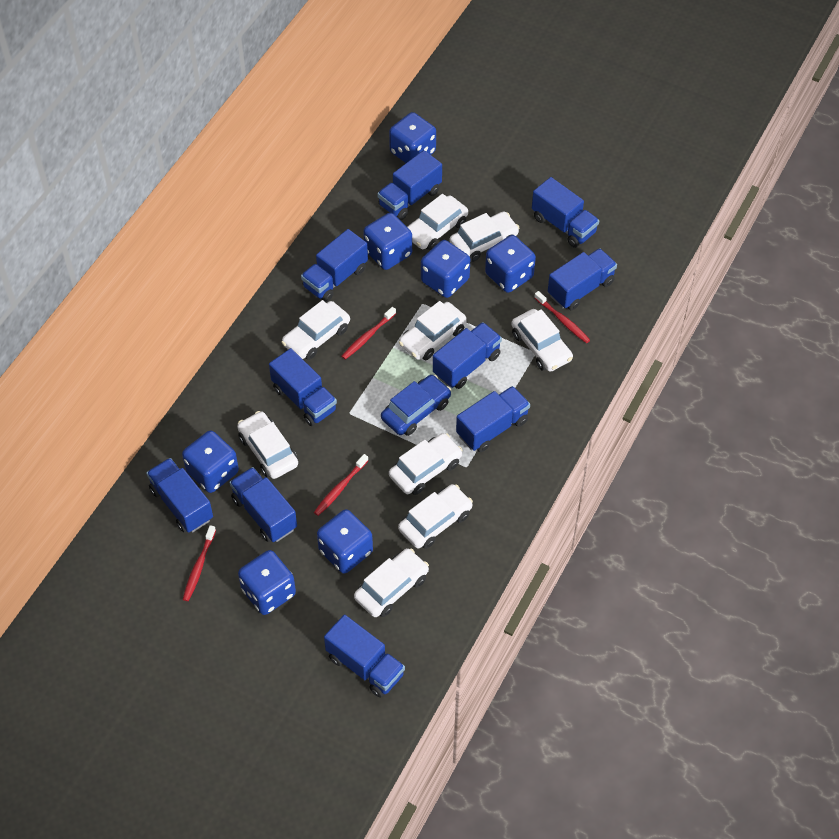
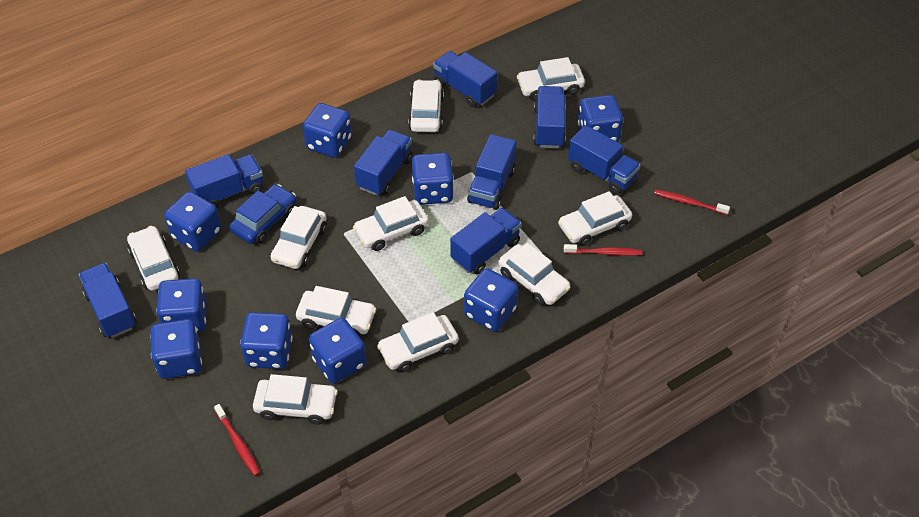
blue dice: 7 -> 9
blue truck: 10 -> 8
red toothbrush: 4 -> 3
white car: 9 -> 10

